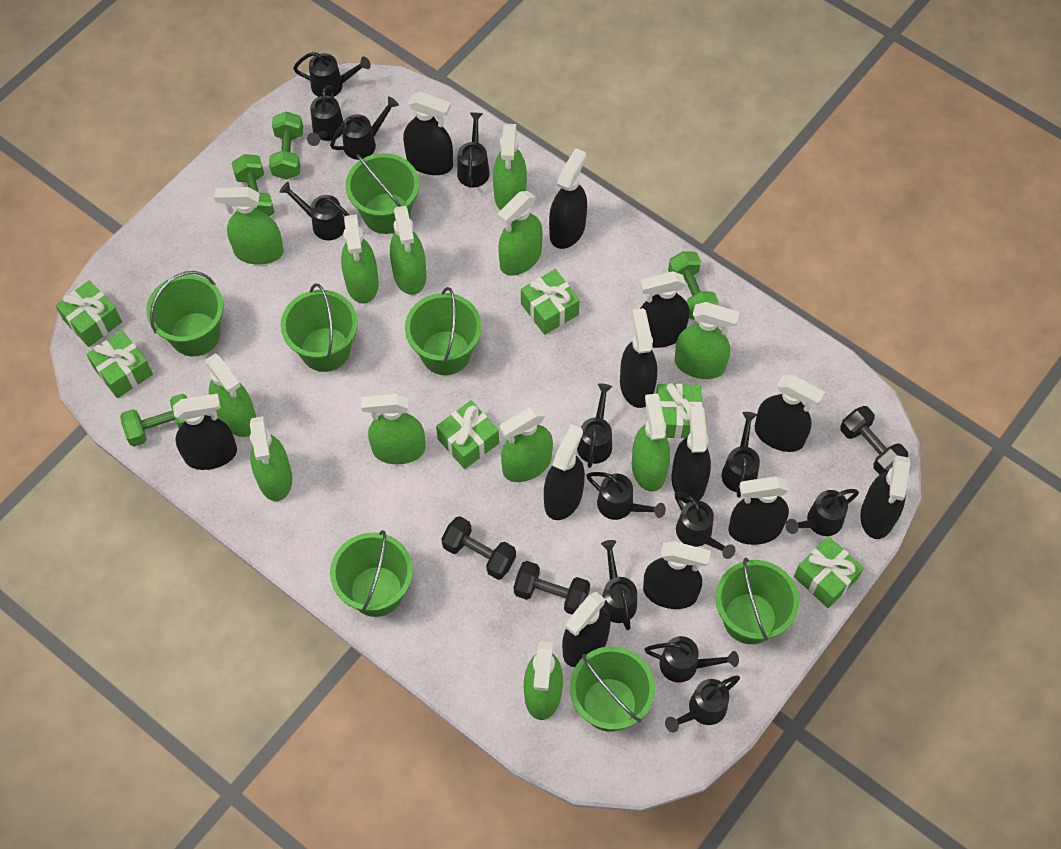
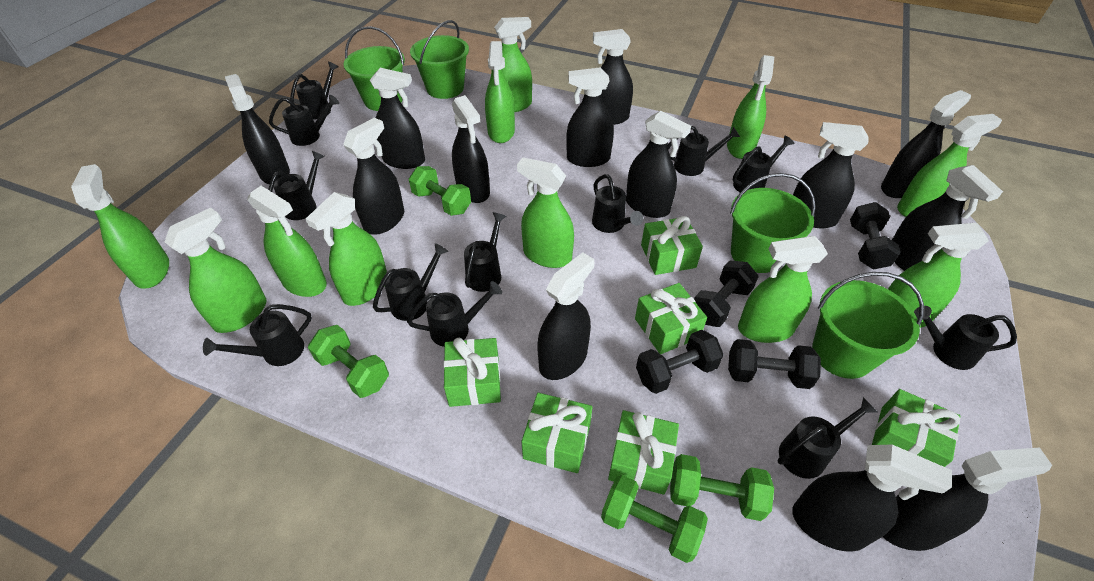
black dumbbell: 3 -> 4
black spray bottle: 12 -> 13
black watering can: 13 -> 12
green bucket: 7 -> 4
green spray bottle: 12 -> 11

